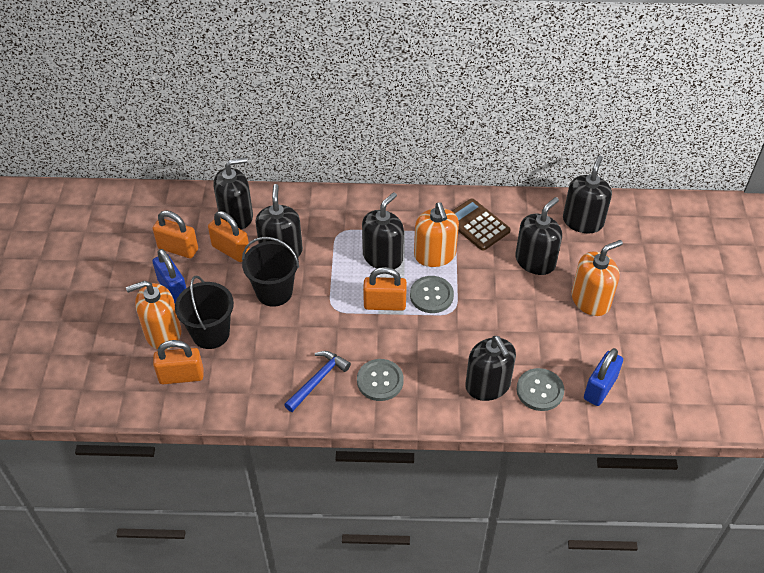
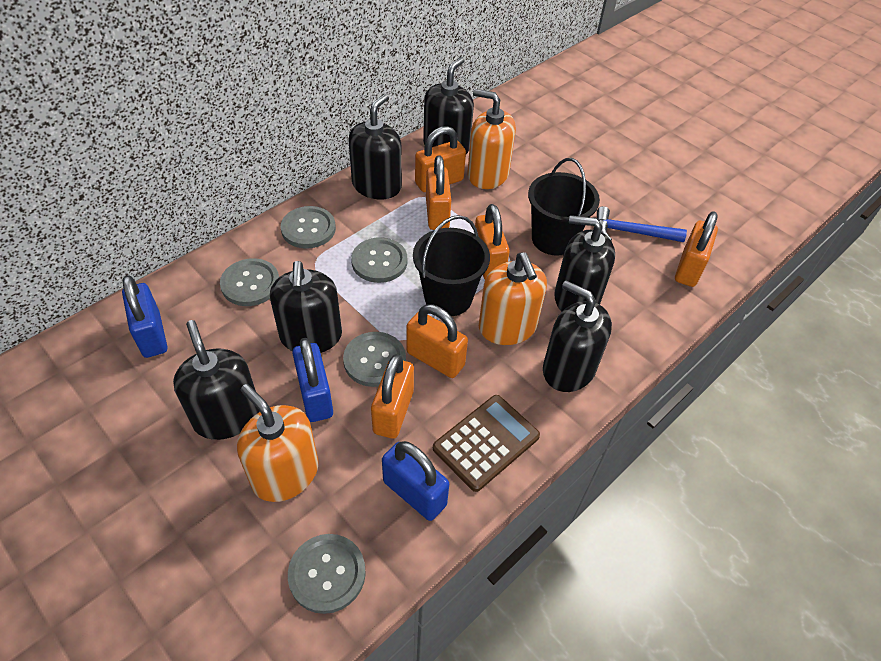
blue padlock: 2 -> 3
grey button: 3 -> 5
orange padlock: 4 -> 6

